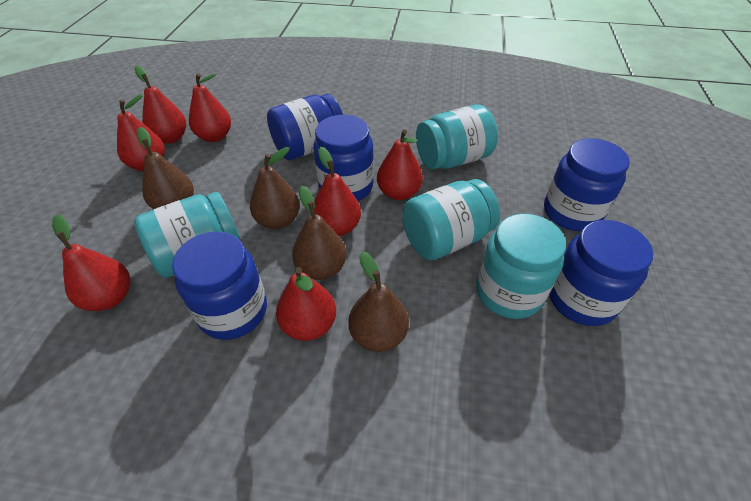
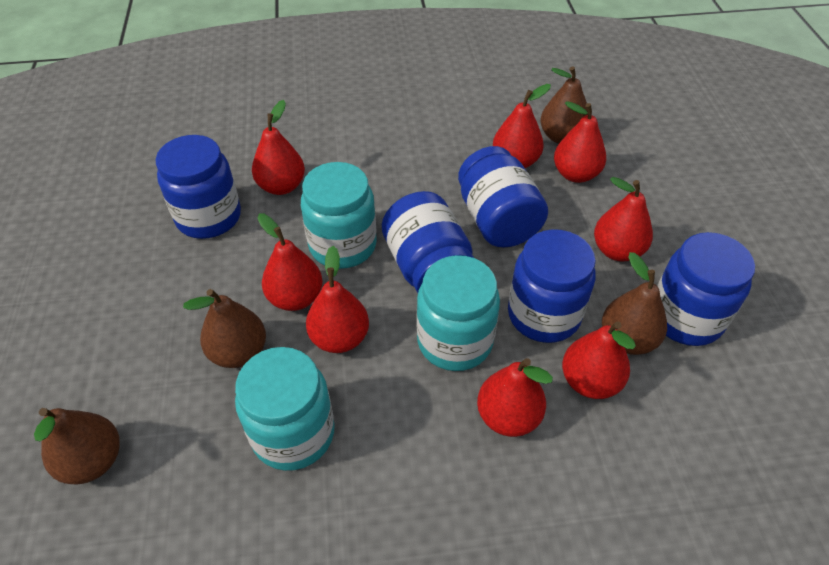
red pear: 7 -> 8
turquoise jar: 4 -> 3

